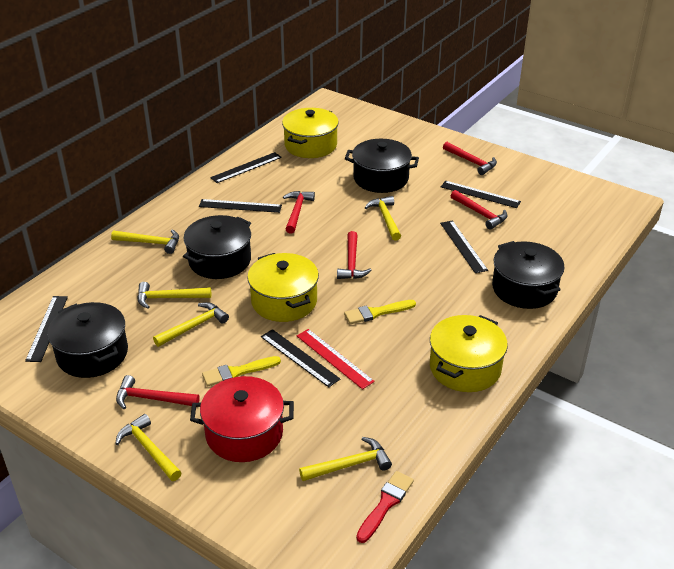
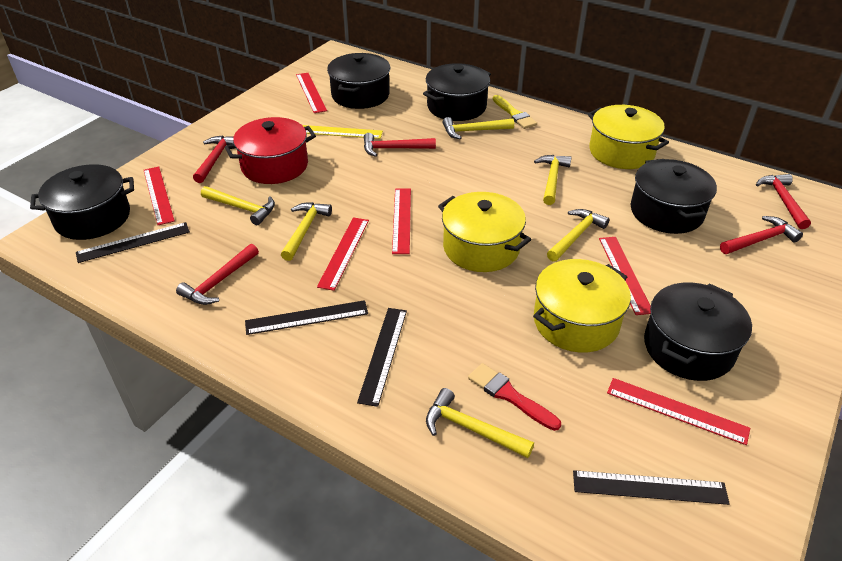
black pot: 4 -> 5
black ruler: 6 -> 4
red ruler: 1 -> 6
yellow brush: 2 -> 1
yellow ruler: 0 -> 1

